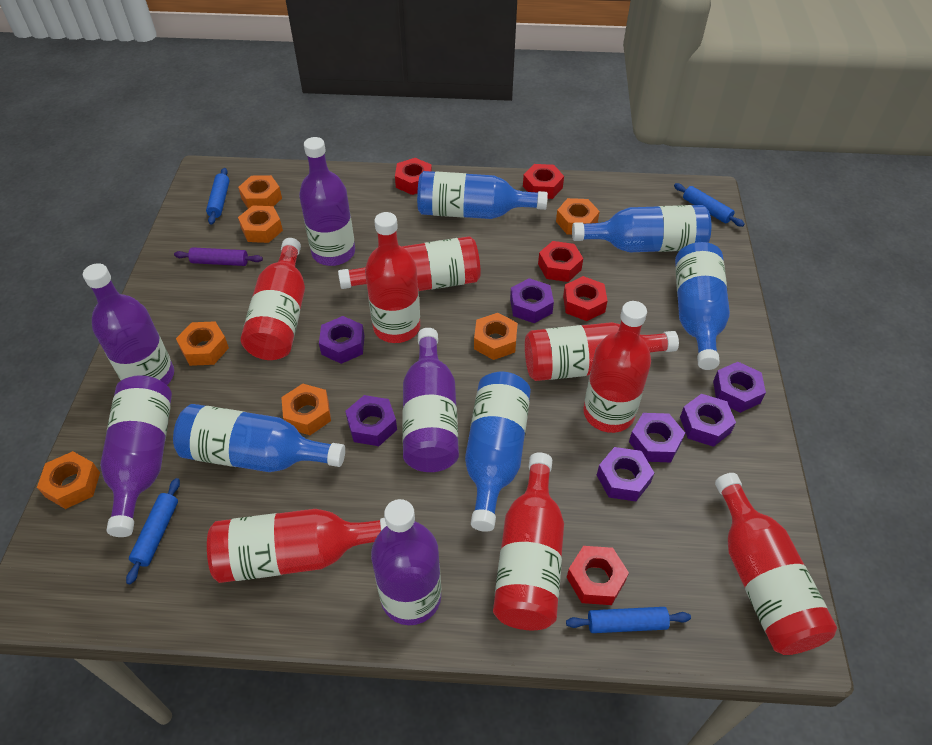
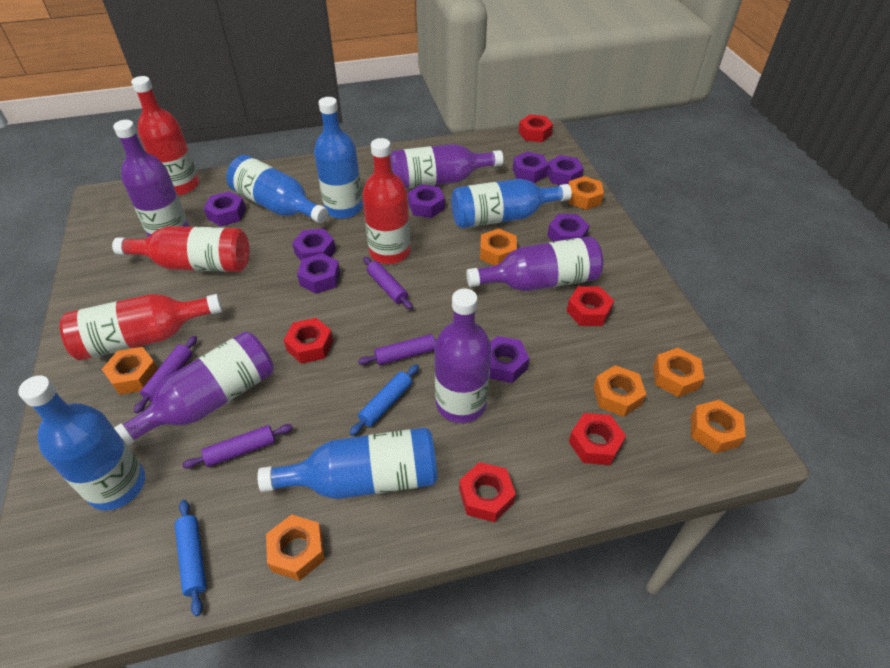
blue rolling pin: 4 -> 2
purple nut: 7 -> 8
purple rolling pin: 1 -> 4
red bottle: 8 -> 4

